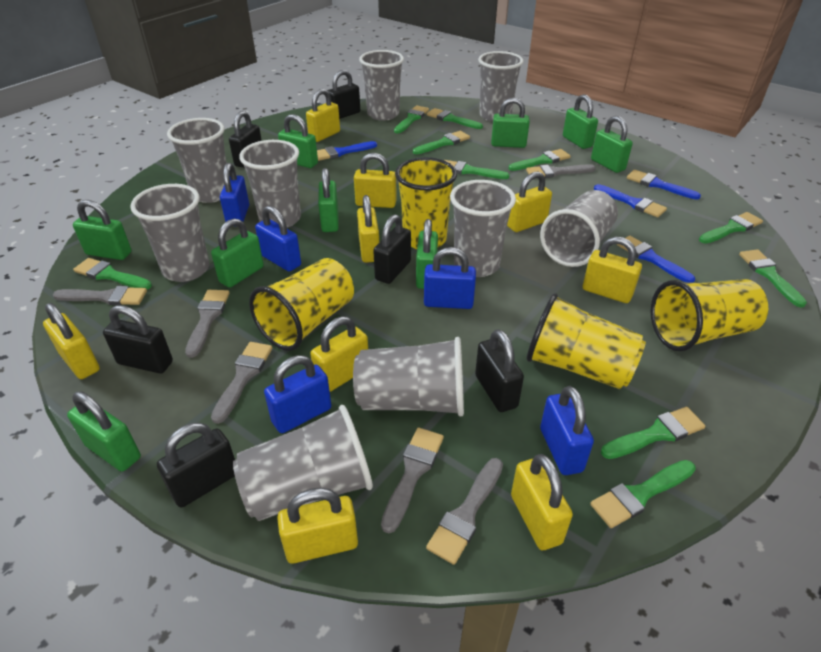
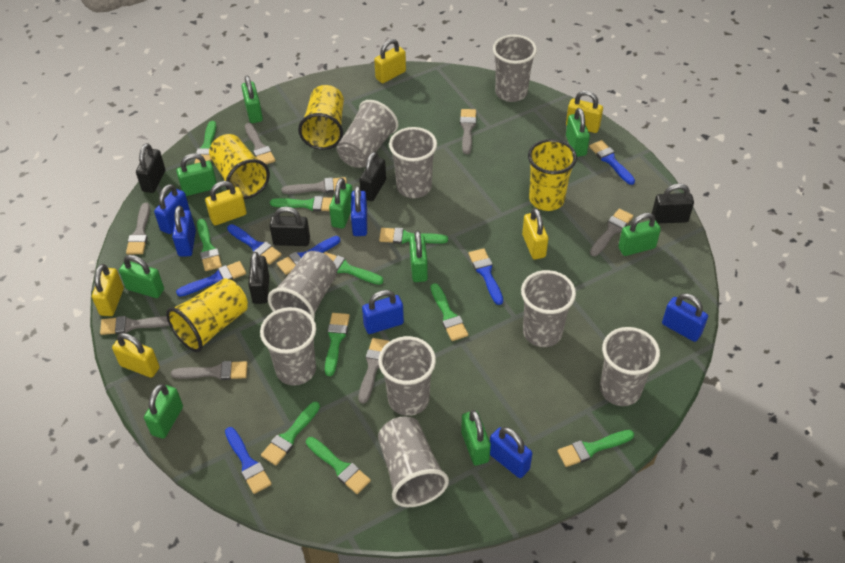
black padlock: 6 -> 5
blue brush: 4 -> 6
blue padlock: 5 -> 6
grey brush: 6 -> 8
yellow padlock: 9 -> 6

